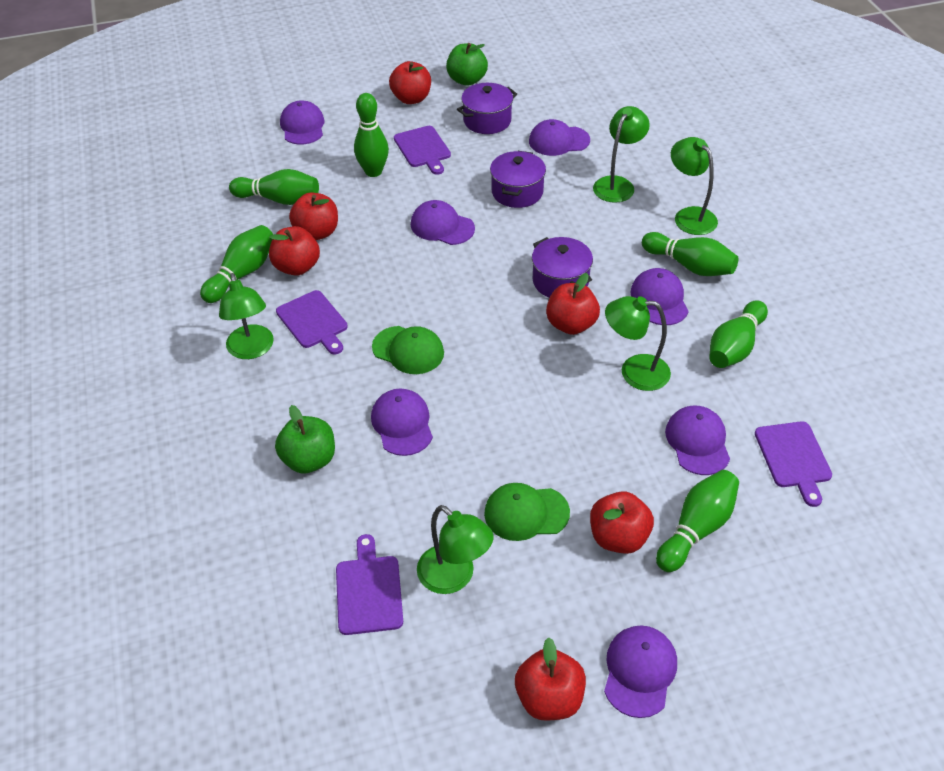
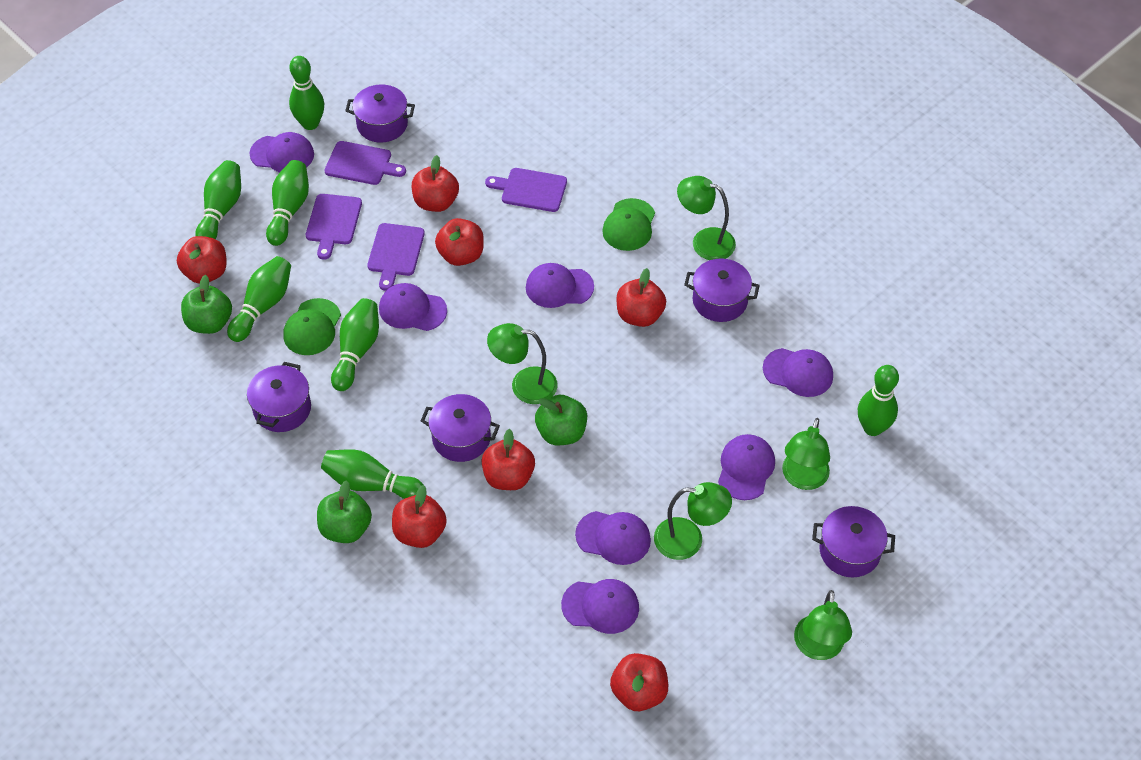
green apple: 2 -> 3
green bowling pin: 6 -> 7
purple pot: 3 -> 5
red apple: 6 -> 7

